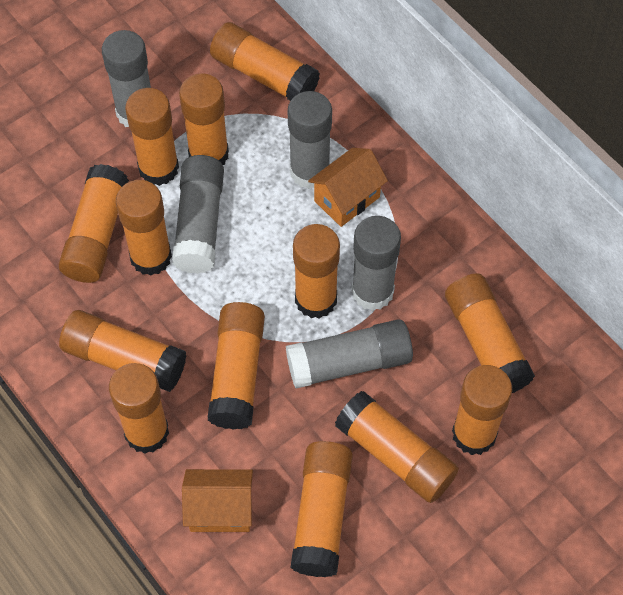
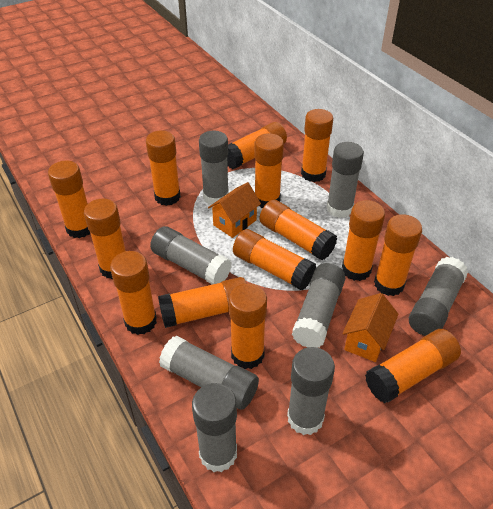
grey glue stick: 5 -> 8
orange glue stick: 13 -> 14

